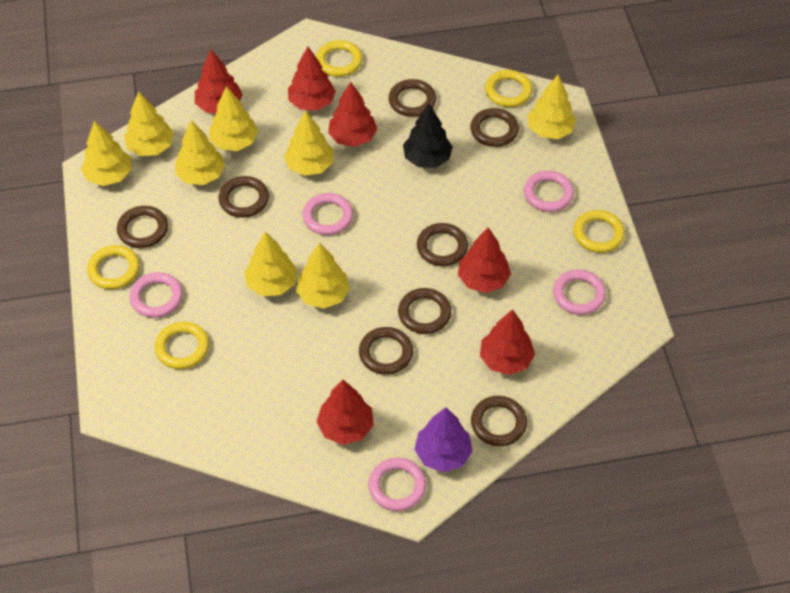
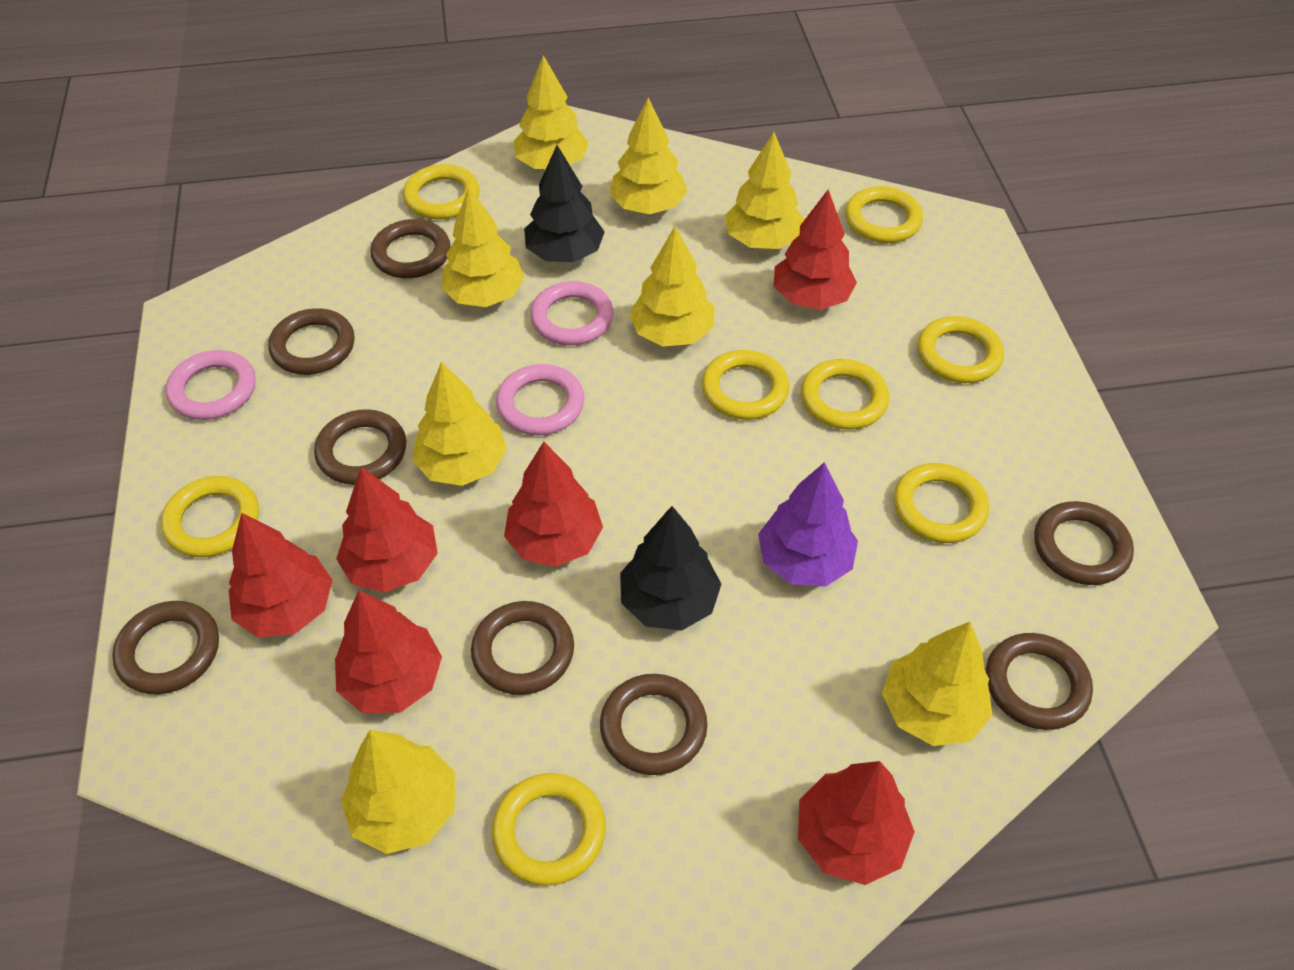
black tree: 1 -> 2
pink ring: 5 -> 3
yellow ring: 5 -> 8

